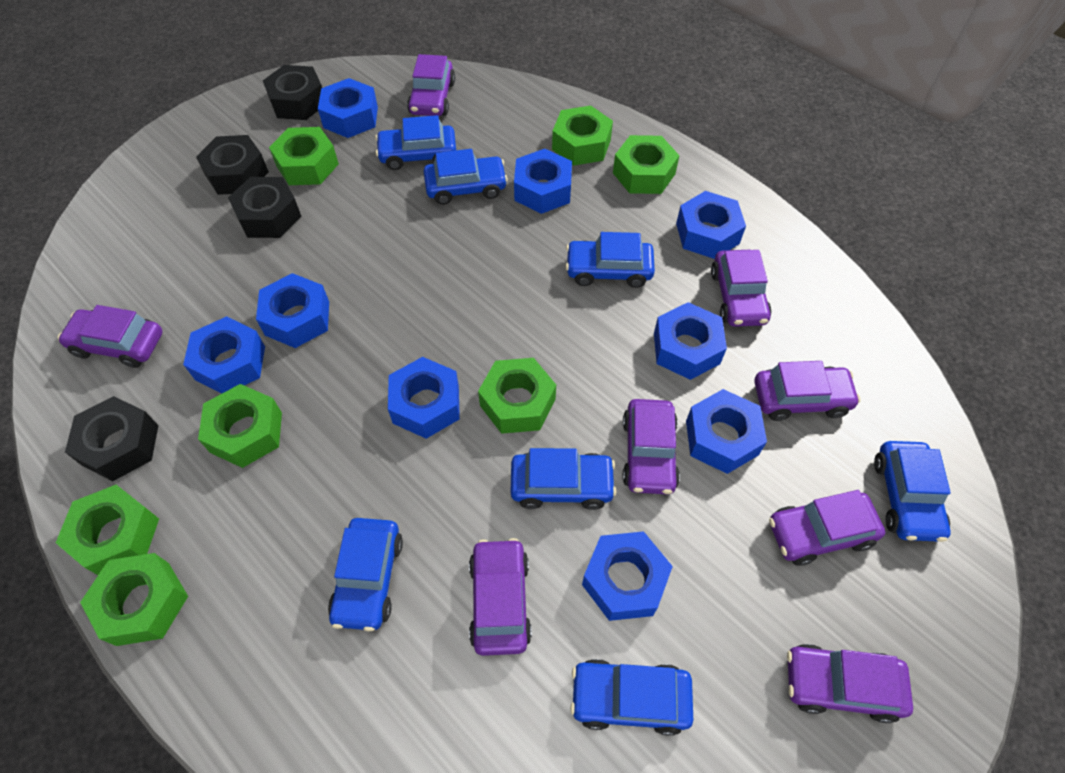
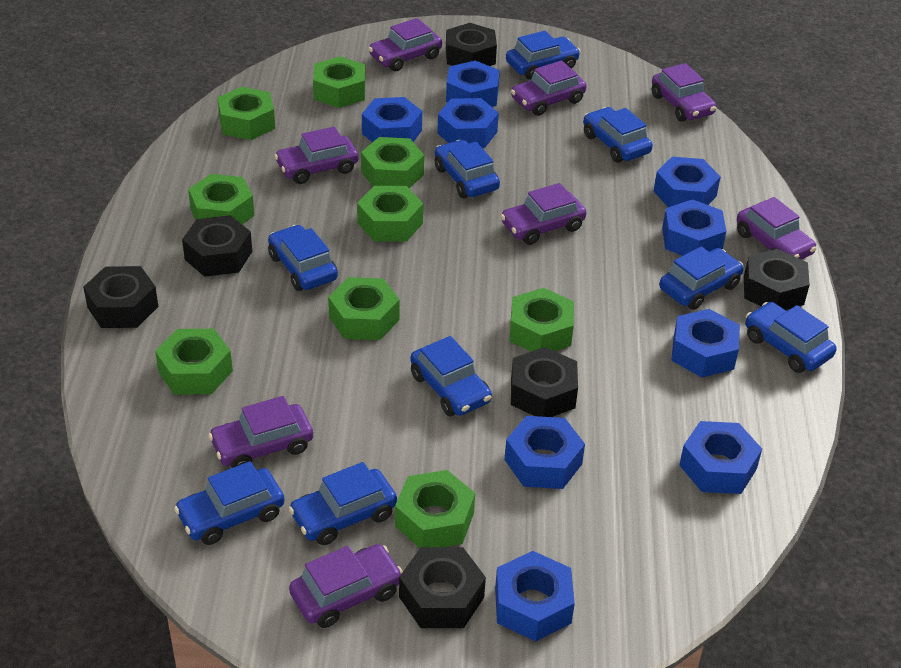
black nut: 4 -> 6
blue car: 7 -> 9
green nut: 7 -> 9

